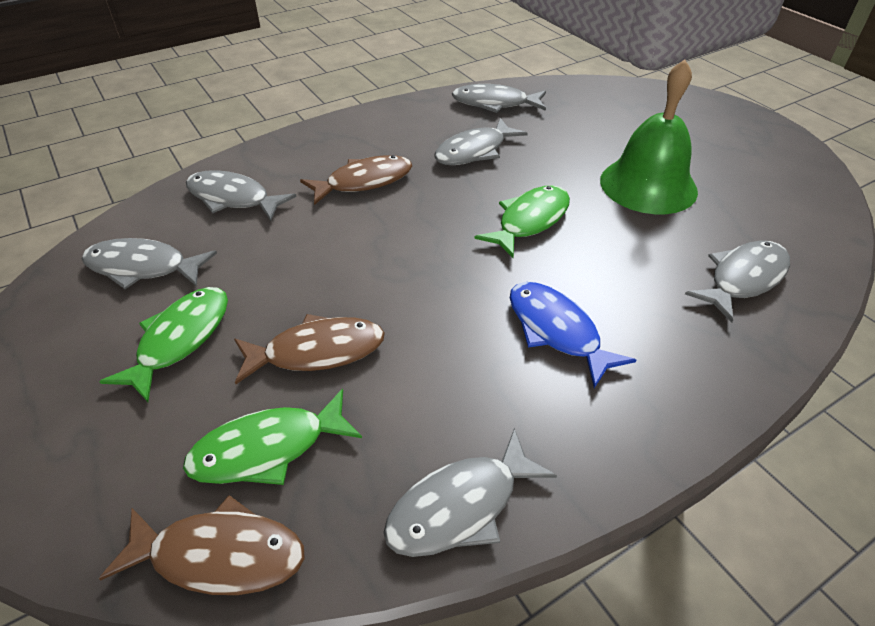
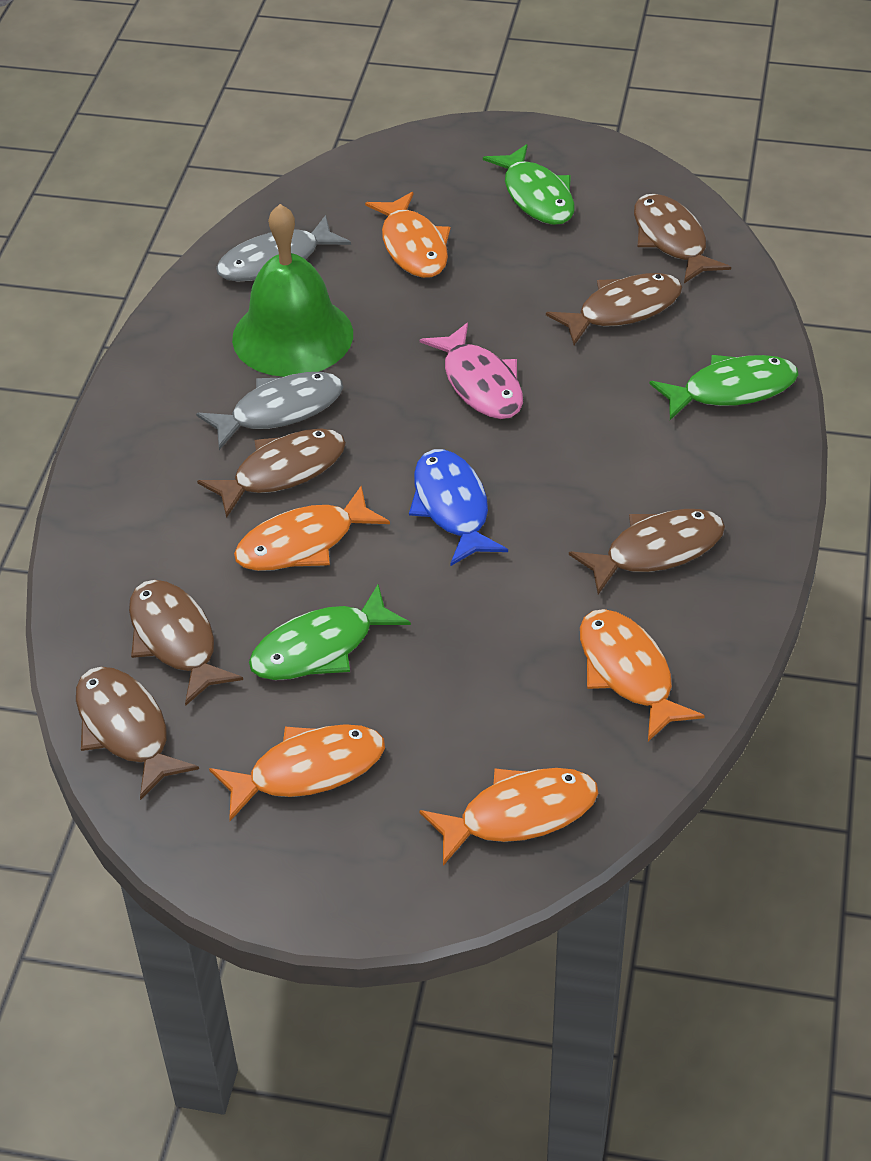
brown fish: 3 -> 6
grey fish: 6 -> 2
orange fish: 0 -> 5
pink fish: 0 -> 1

